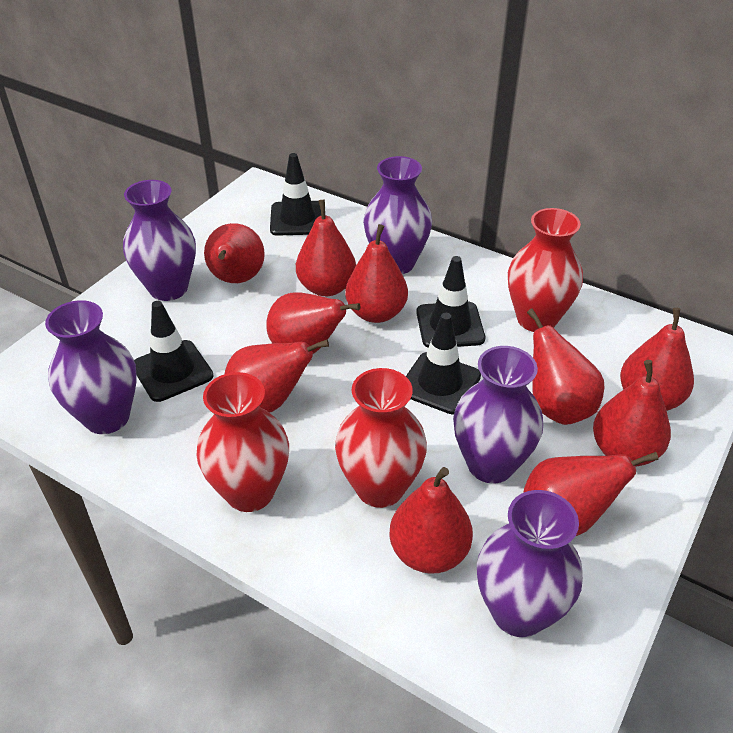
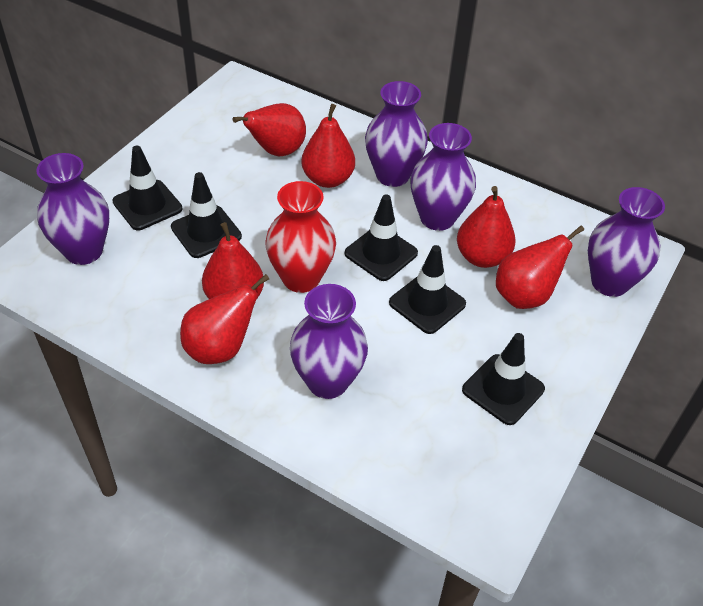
black traffic cone: 4 -> 5
red pear: 10 -> 6
red vase: 3 -> 1

